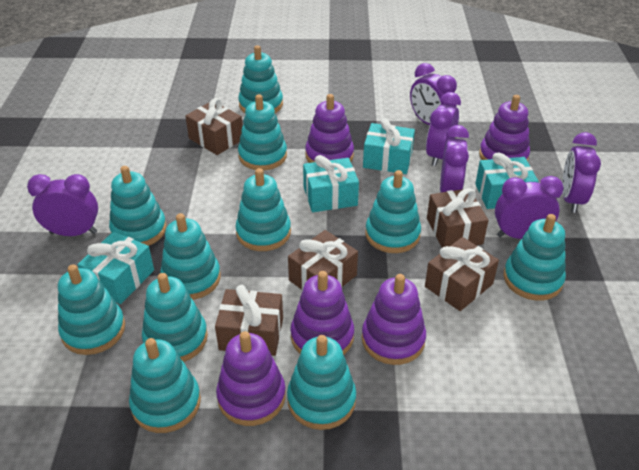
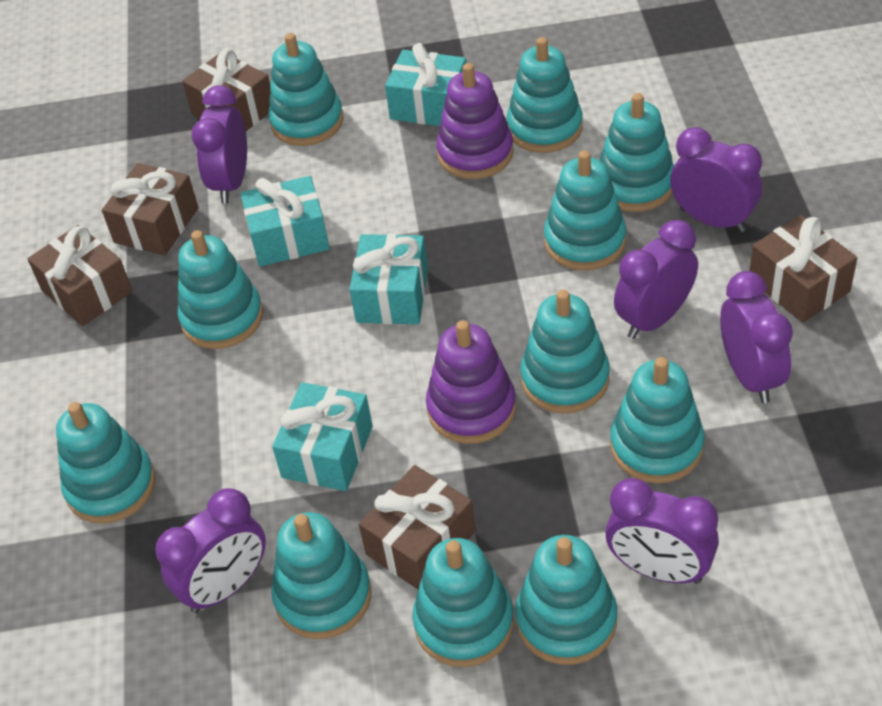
purple stacking toy: 5 -> 2

